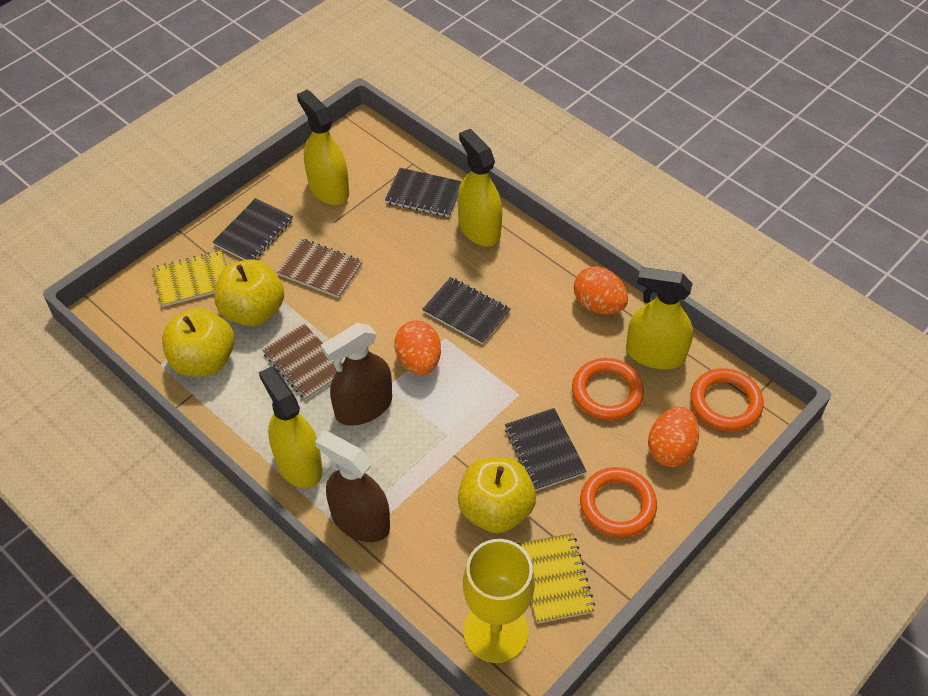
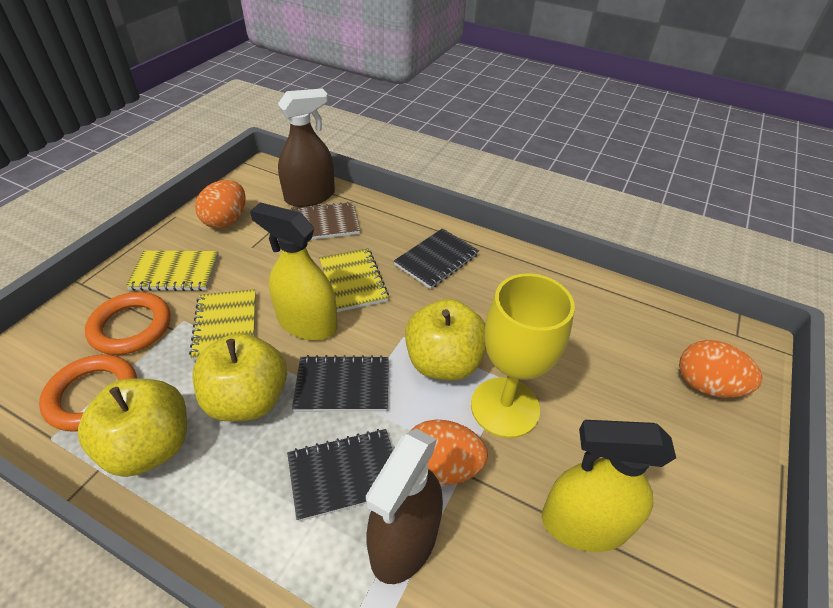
black notebook: 4 -> 3
brown notebook: 2 -> 1
orange ring: 3 -> 2
yellow notebook: 2 -> 3
yellow spray bottle: 4 -> 2

